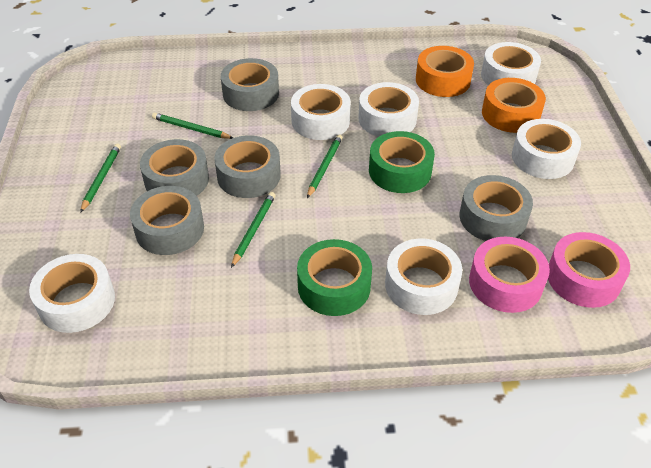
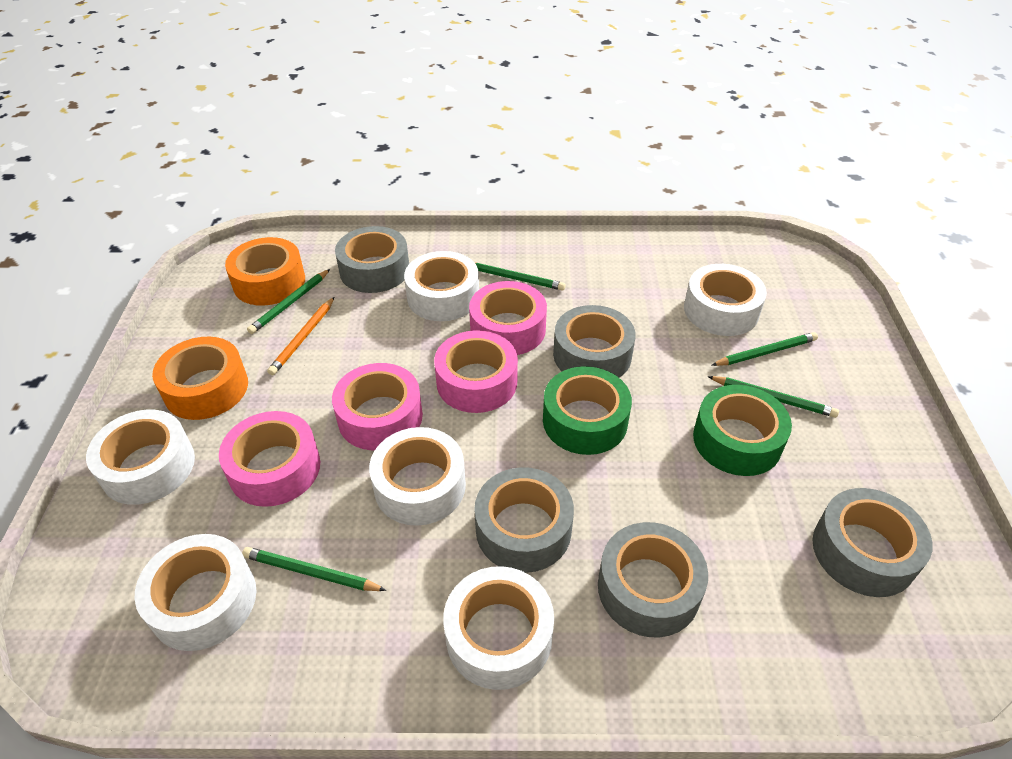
green pencil: 4 -> 5
orange pencil: 0 -> 1
pink tape: 2 -> 4

